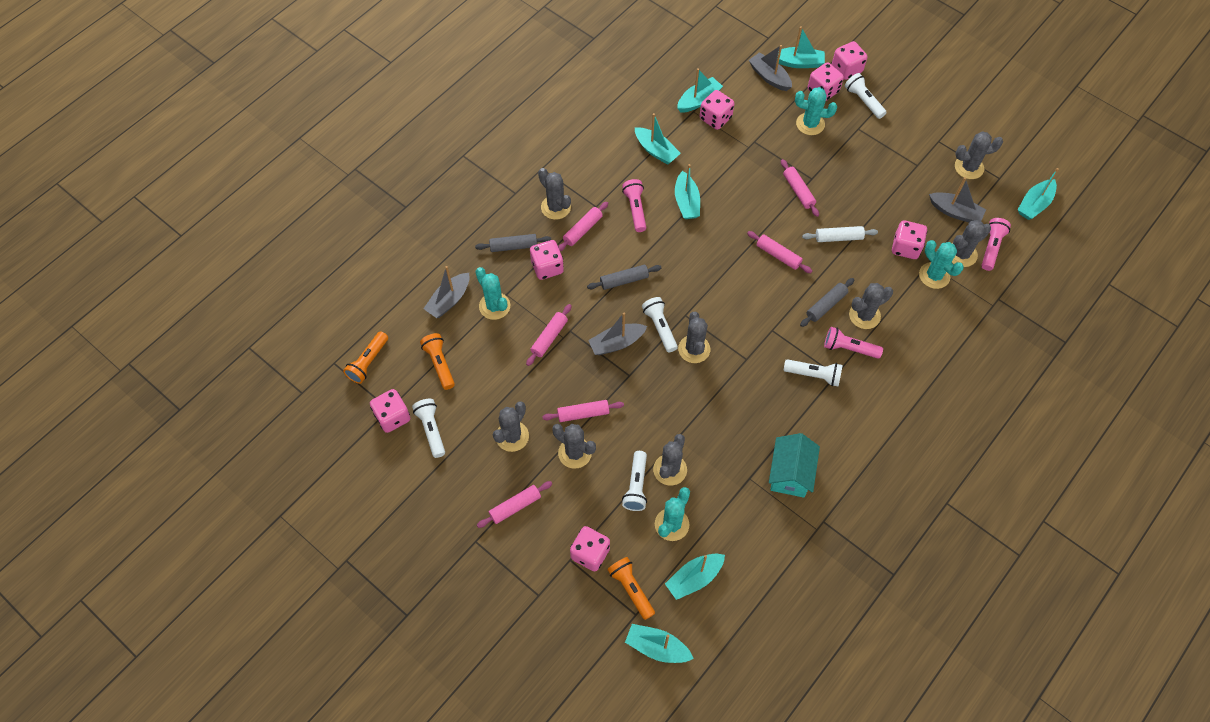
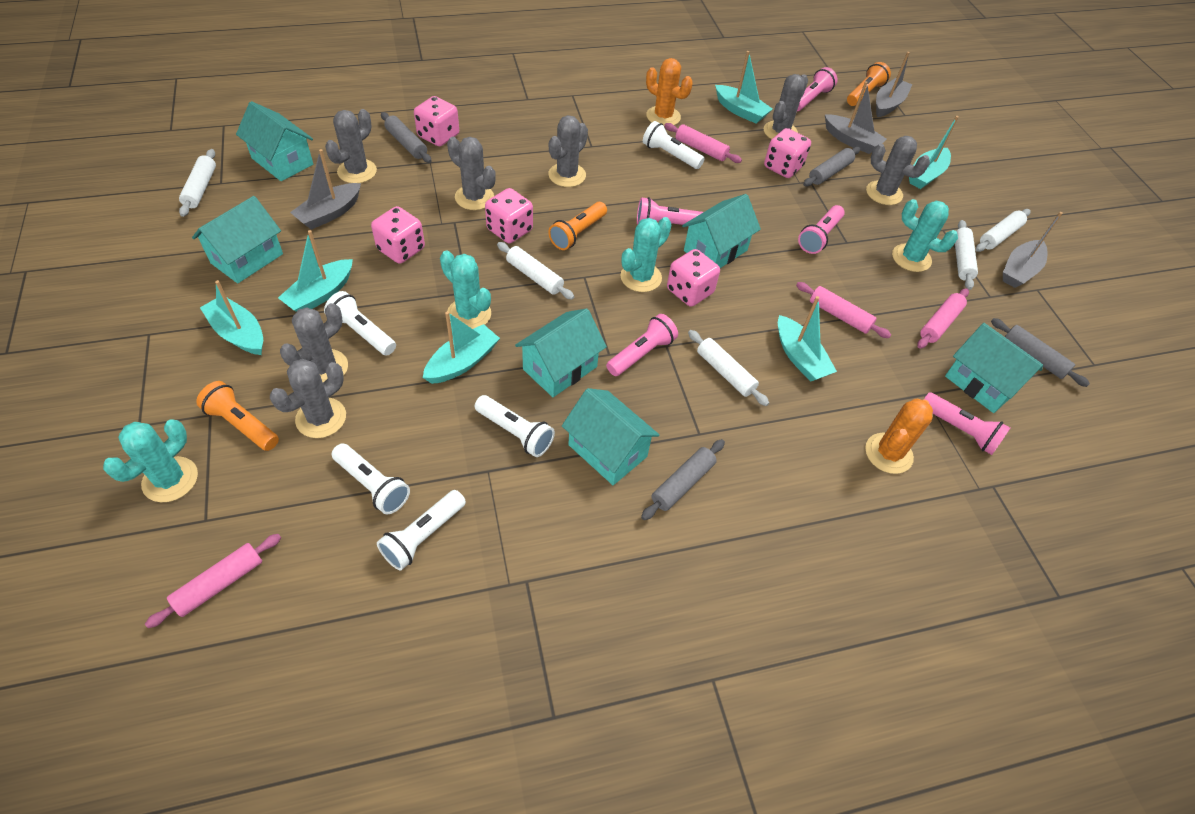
grey cactus: 8 -> 7
grey rolling pin: 3 -> 4
orange cactus: 0 -> 2
pink dice: 7 -> 5
pink flashlight: 3 -> 5
pink rolling pin: 6 -> 4
turquoise boat: 7 -> 6
turquoise house: 1 -> 6
white rolling pin: 1 -> 5

